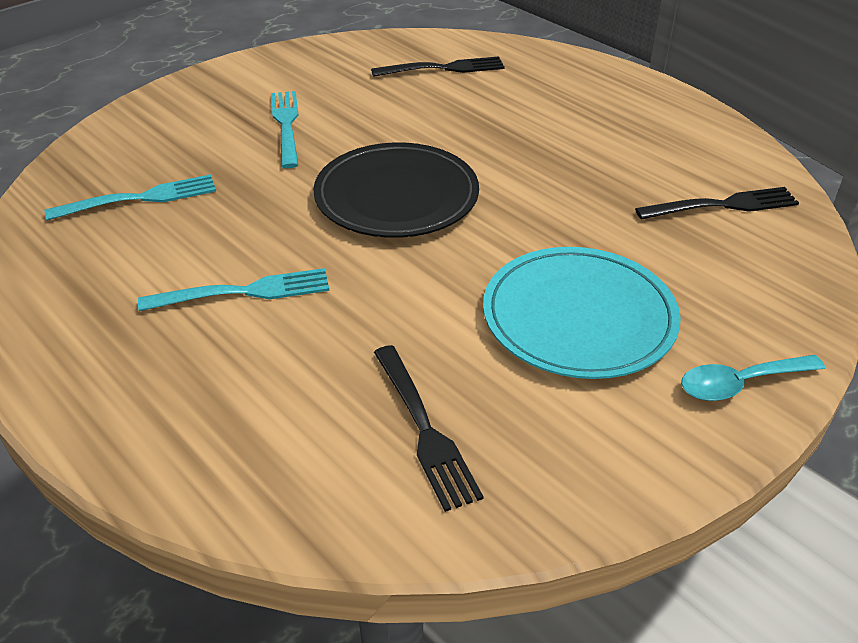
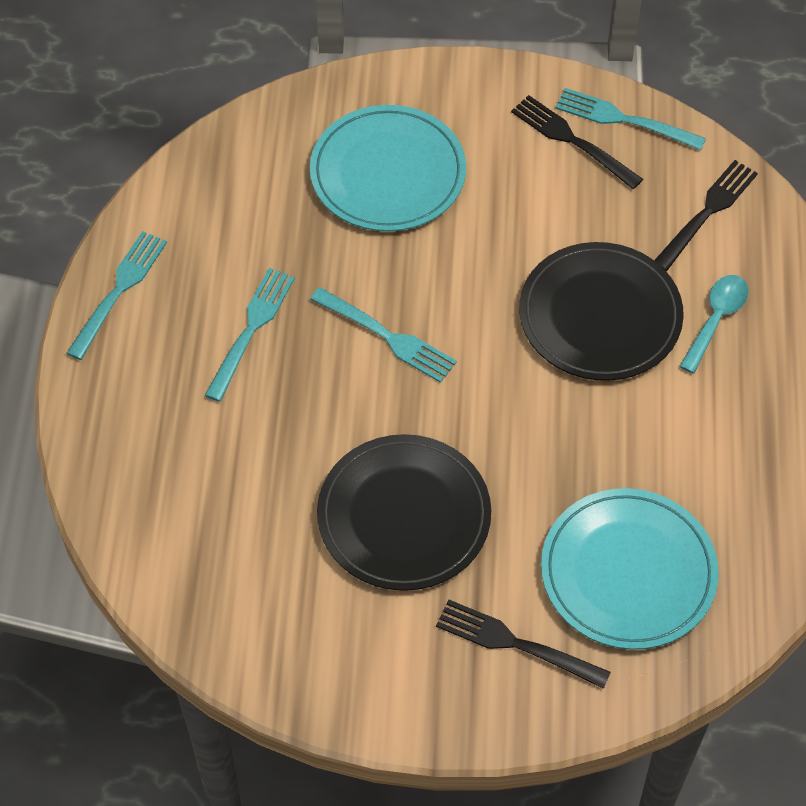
black plate: 1 -> 2
turquoise fork: 3 -> 4
turquoise plate: 1 -> 2

